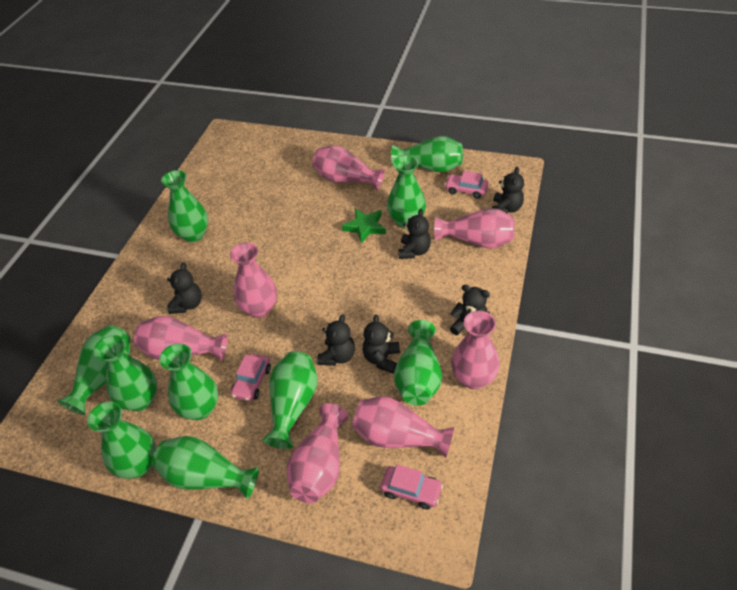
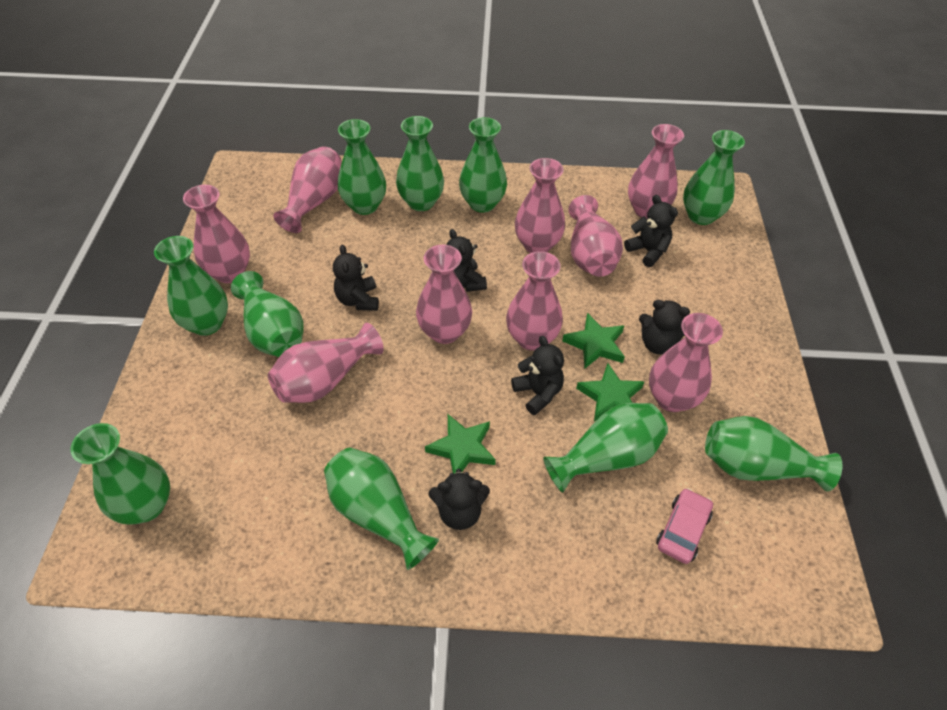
green star: 1 -> 3
pink car: 3 -> 1
pink vase: 7 -> 9

